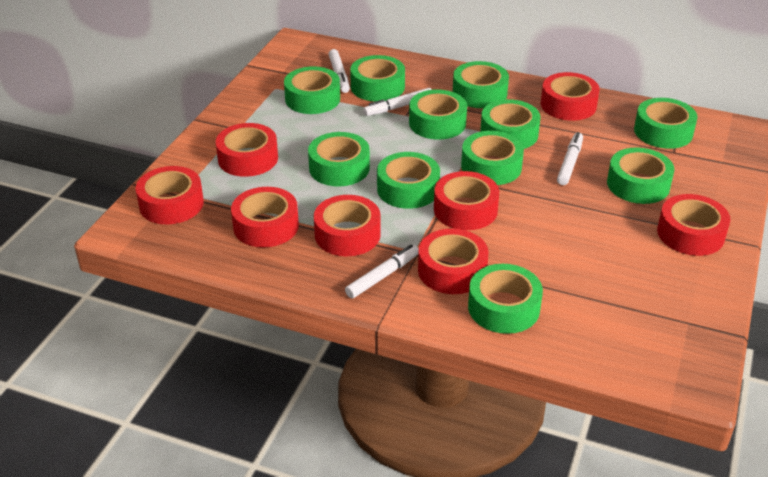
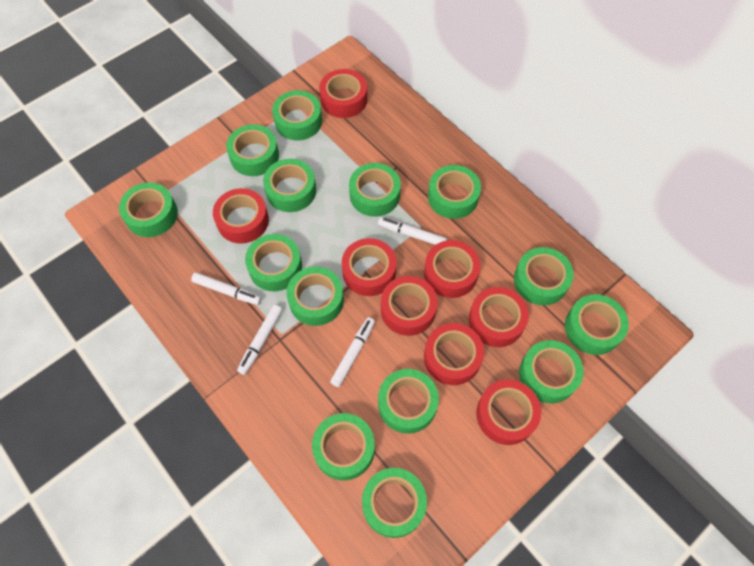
green tape: 11 -> 14

